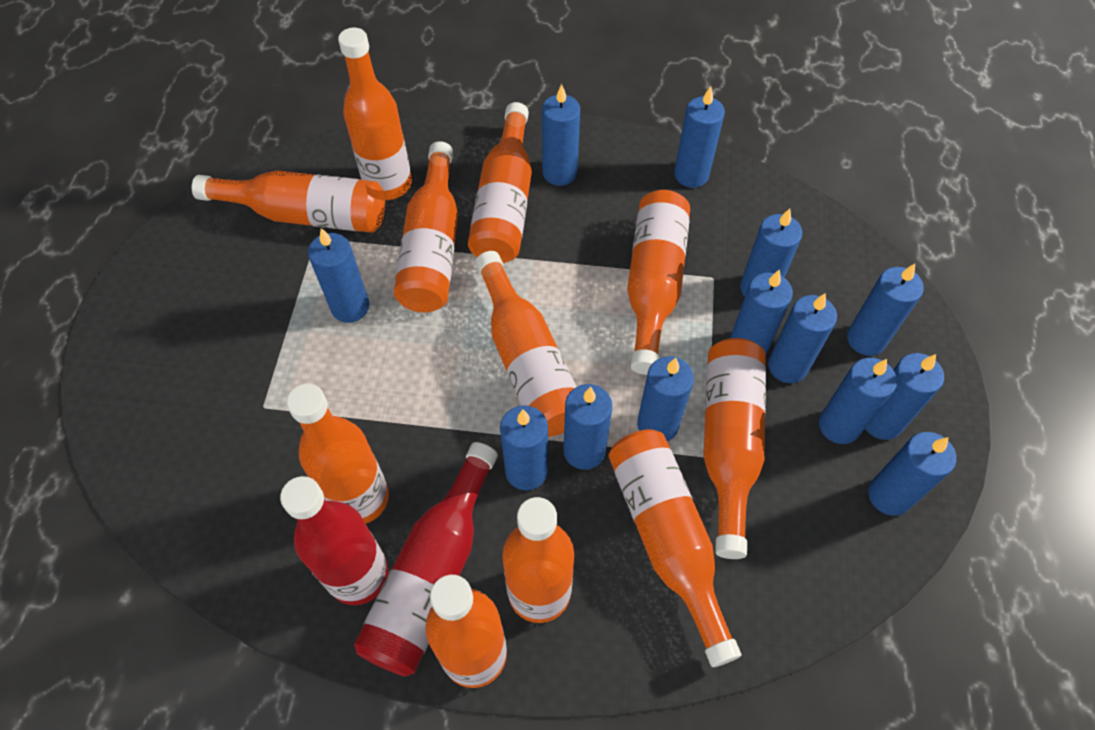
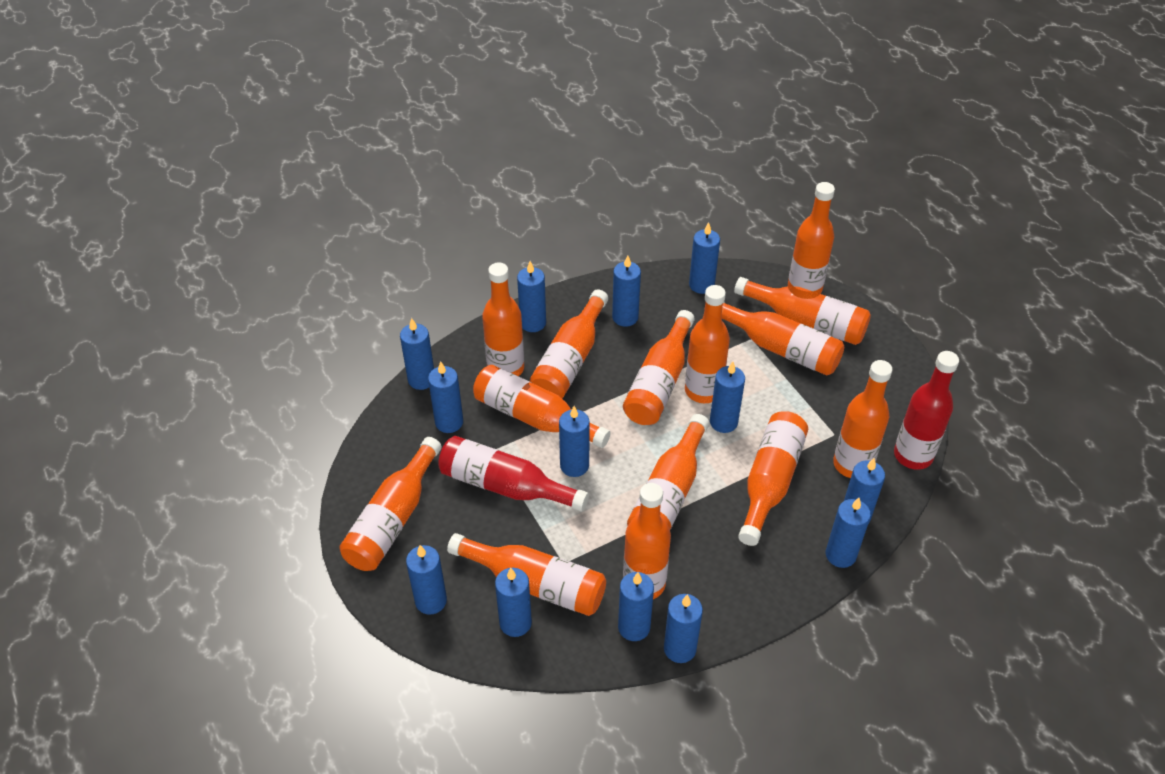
orange bottle: 11 -> 14

